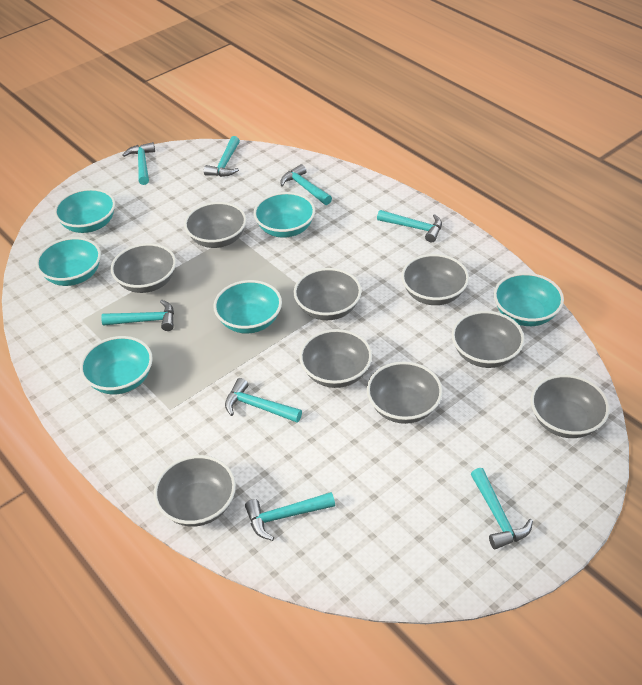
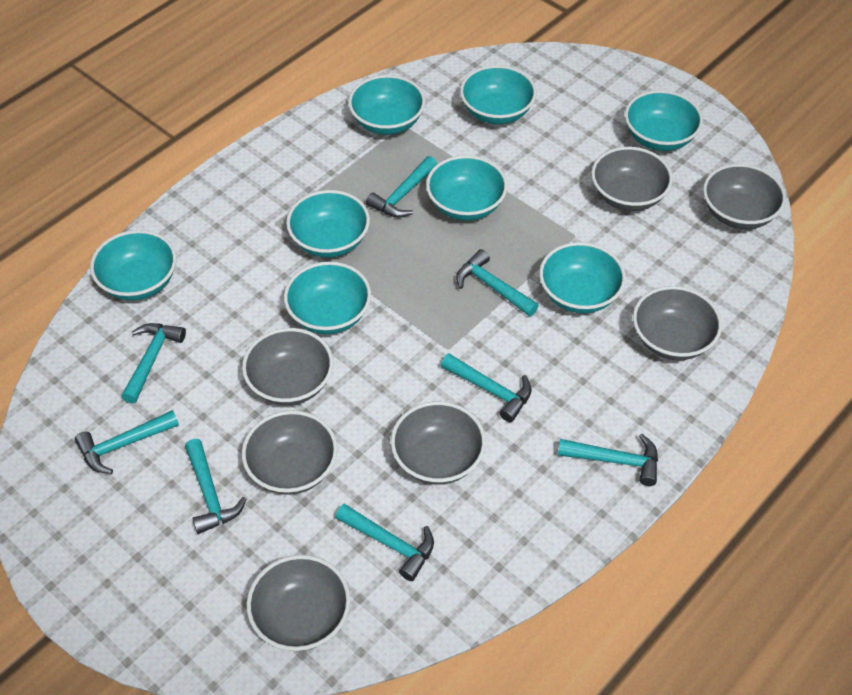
grey bowl: 9 -> 7
turquoise bowl: 6 -> 8

